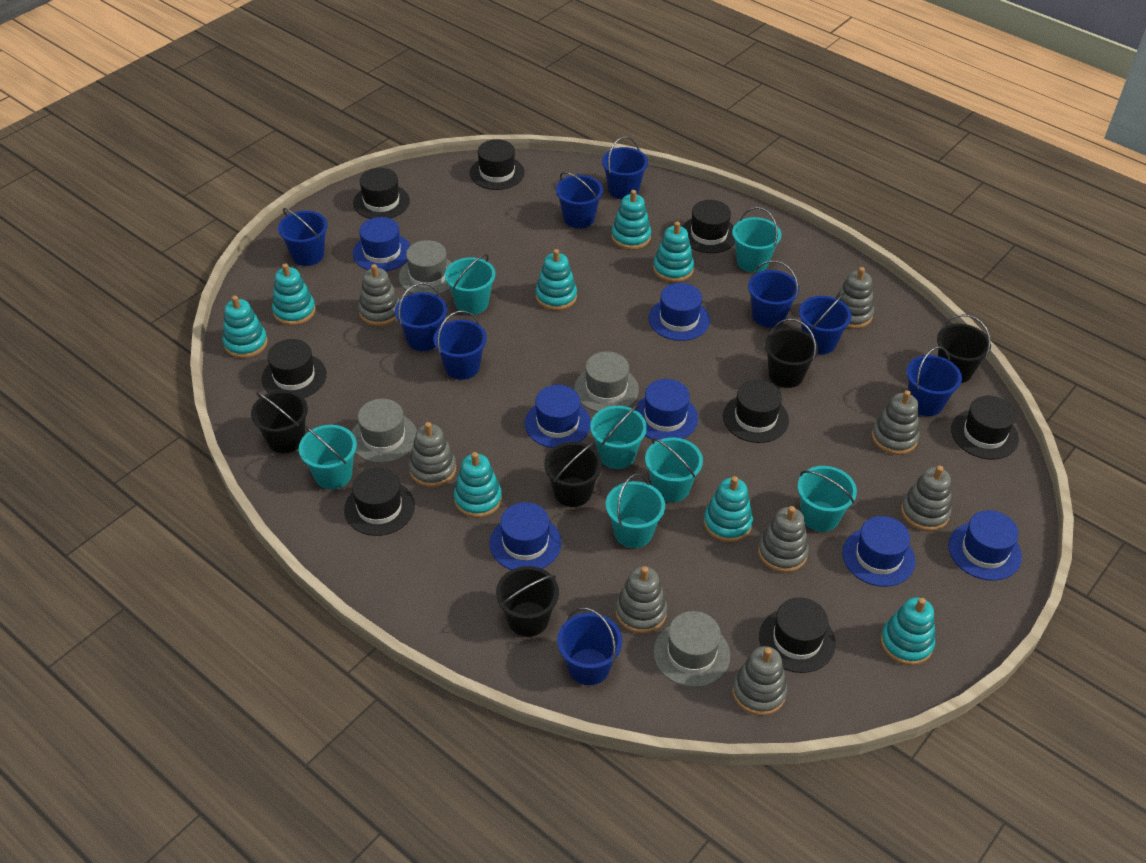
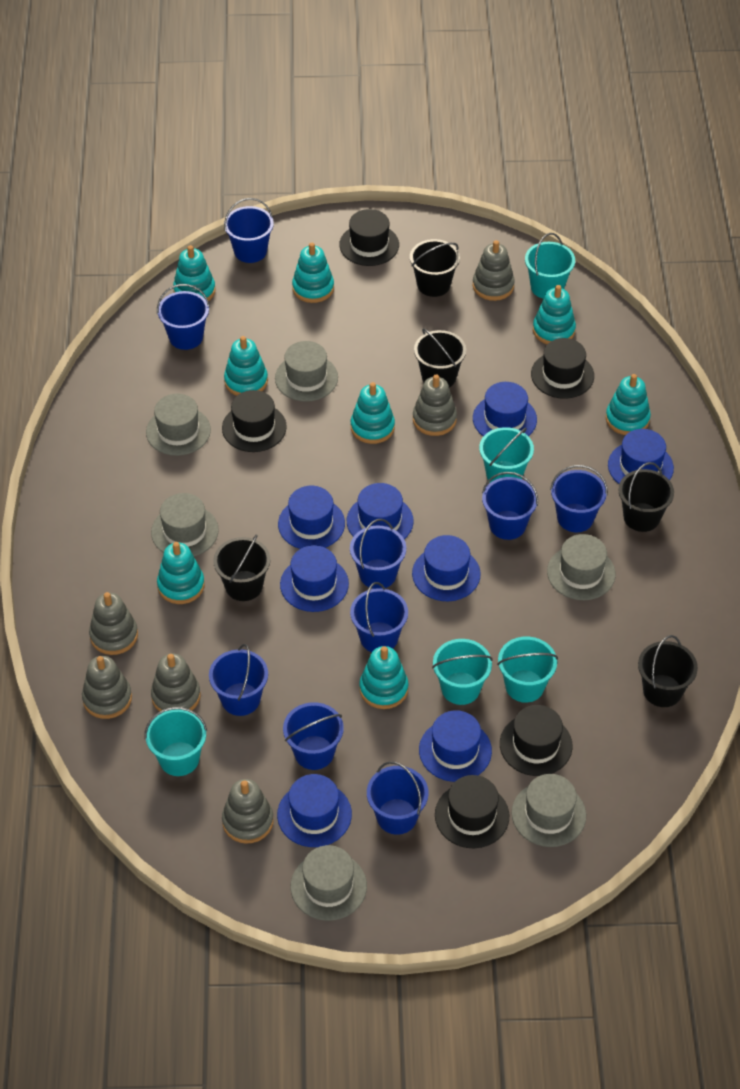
black hat: 8 -> 5
blue hat: 7 -> 8
grey hat: 4 -> 6
grey stacking toy: 8 -> 6
turquoise bucket: 7 -> 5

